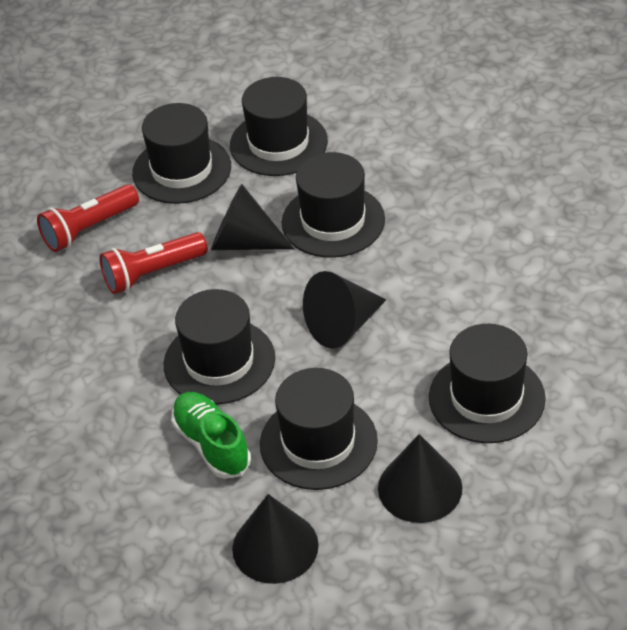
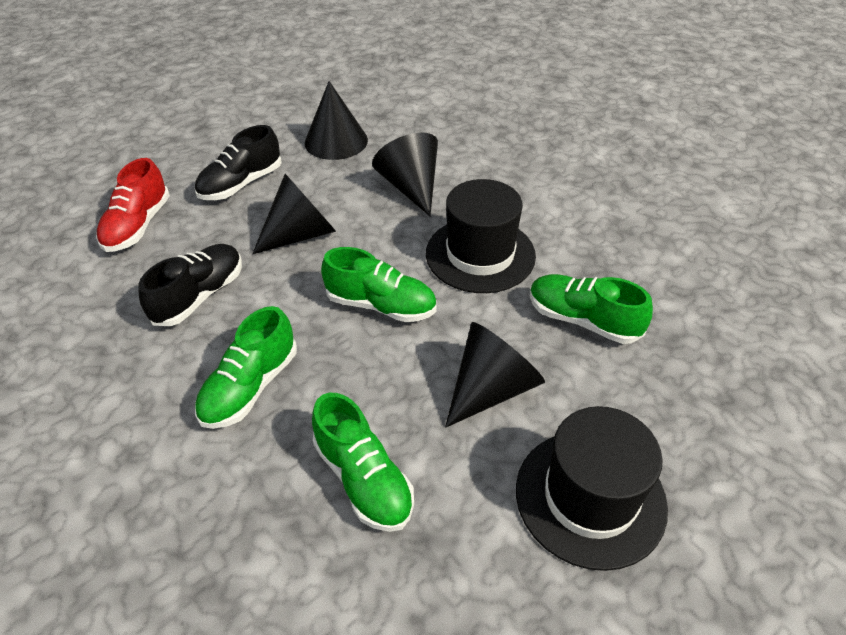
black hat: 6 -> 2
black shoe: 0 -> 2
green shoe: 1 -> 4
red flashlight: 2 -> 0
red shoe: 0 -> 1

